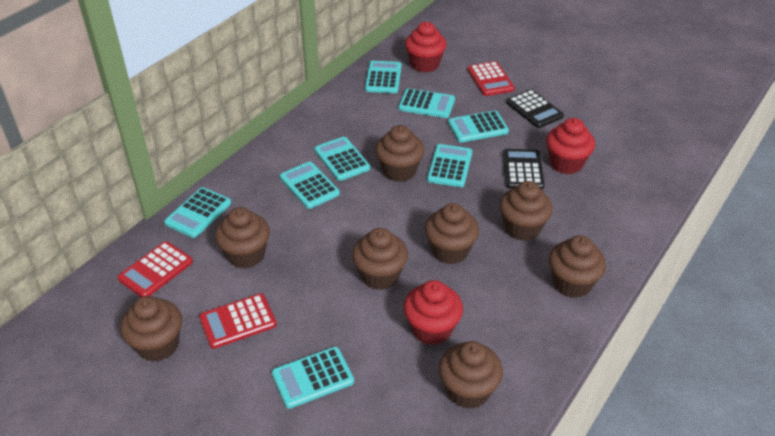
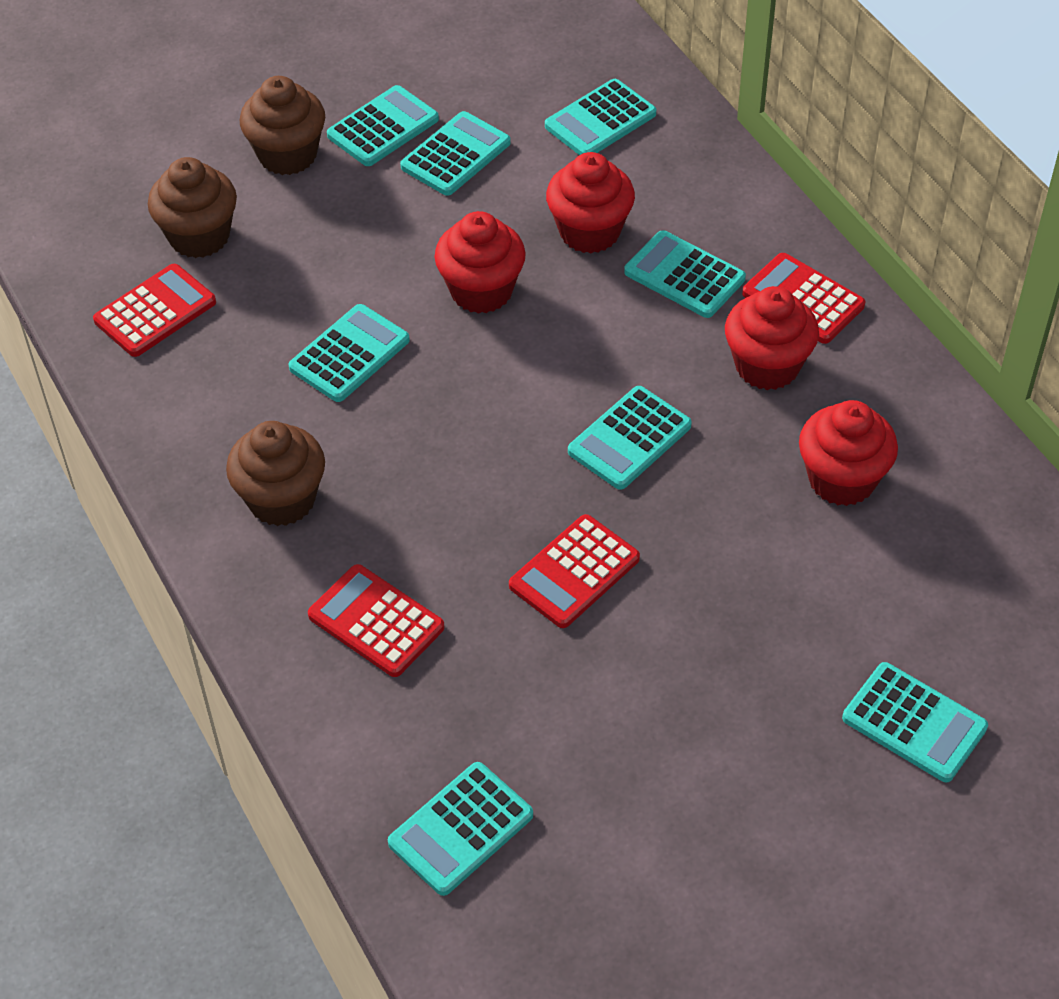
black calculator: 2 -> 0
brown cupcake: 8 -> 3
red calculator: 3 -> 4
red cupcake: 3 -> 4

